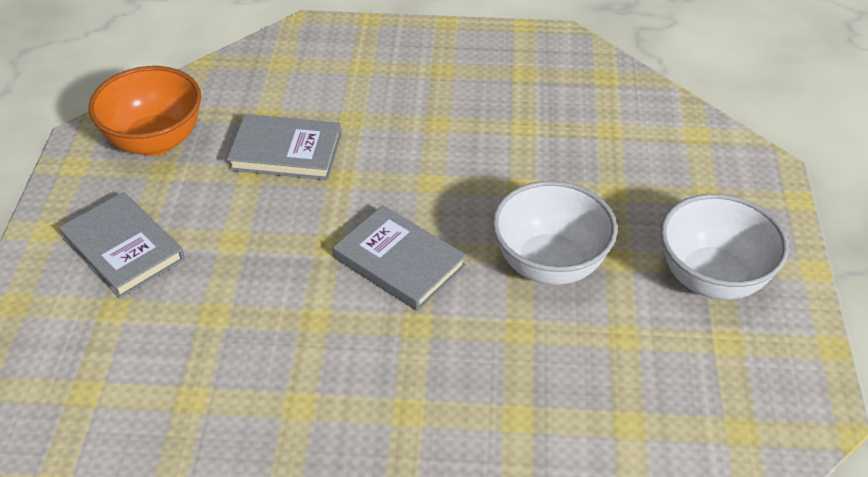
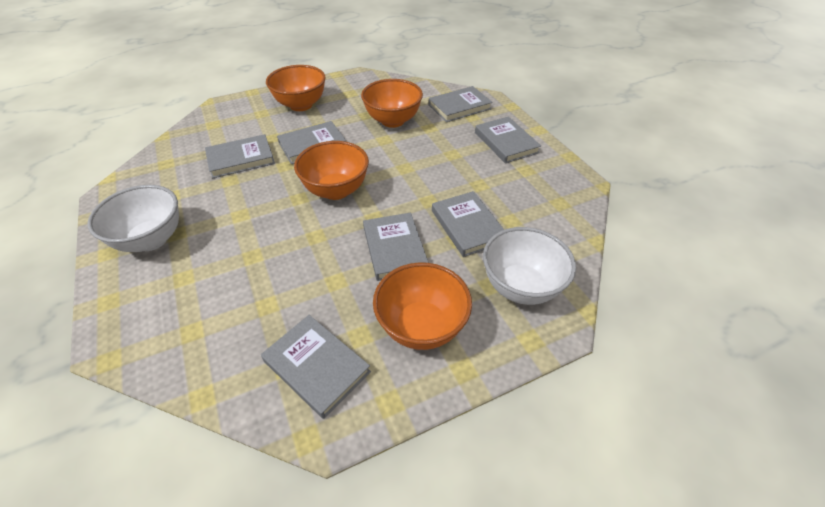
grey book: 3 -> 7
orange bowl: 1 -> 4

